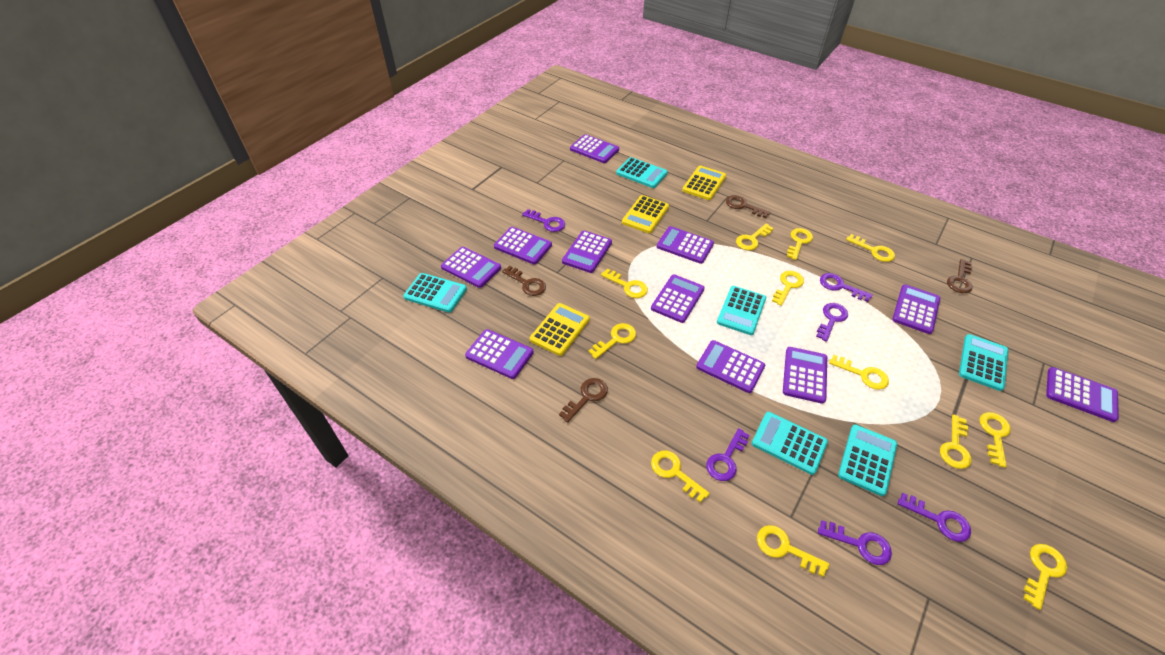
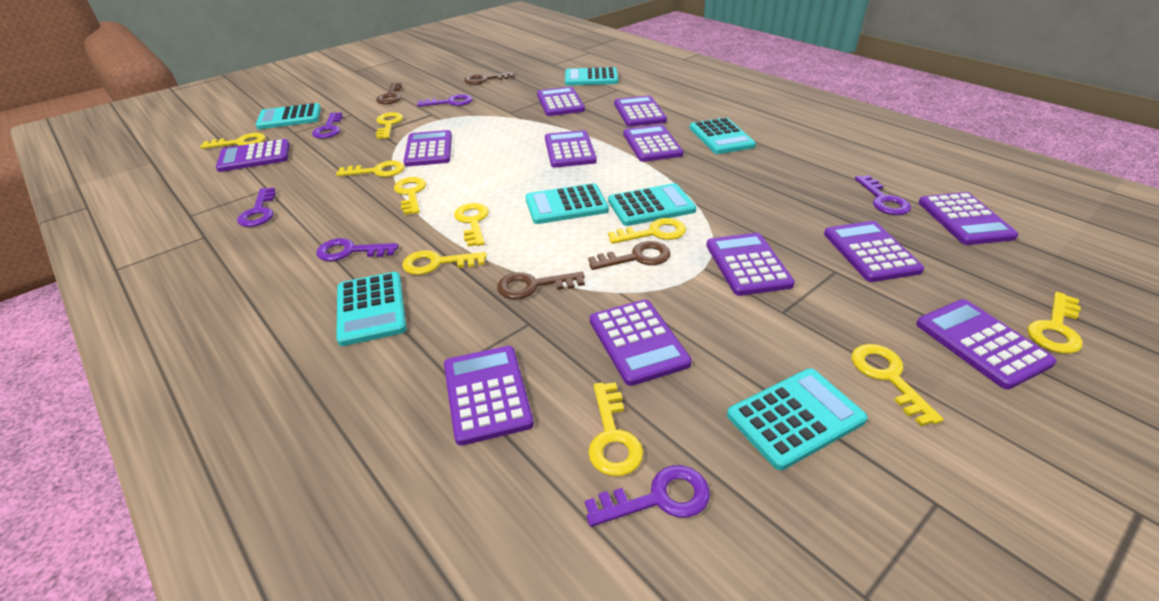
purple calculator: 11 -> 12
turquoise calculator: 6 -> 7
yellow calculator: 3 -> 0
yellow key: 12 -> 10

